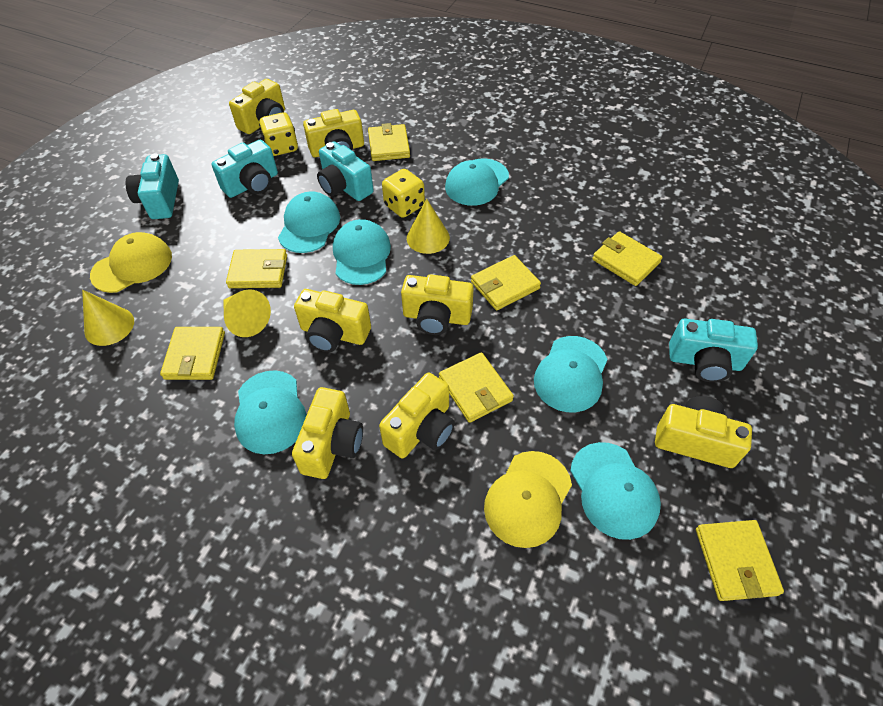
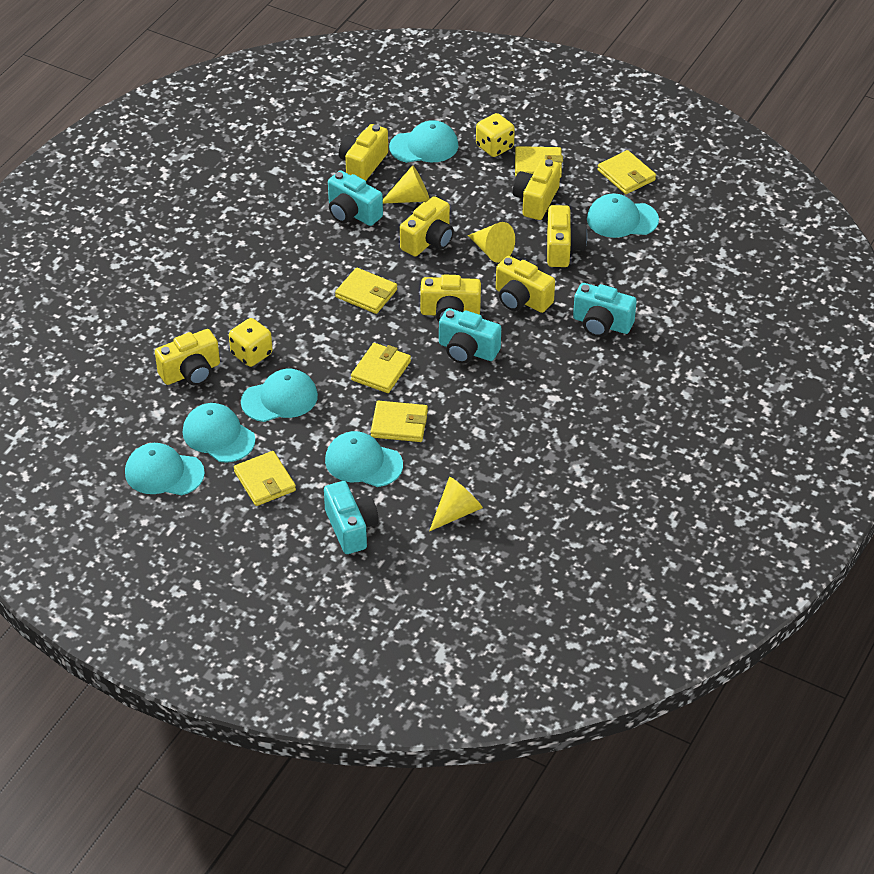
yellow cap: 2 -> 0
yellow wallet: 7 -> 6

